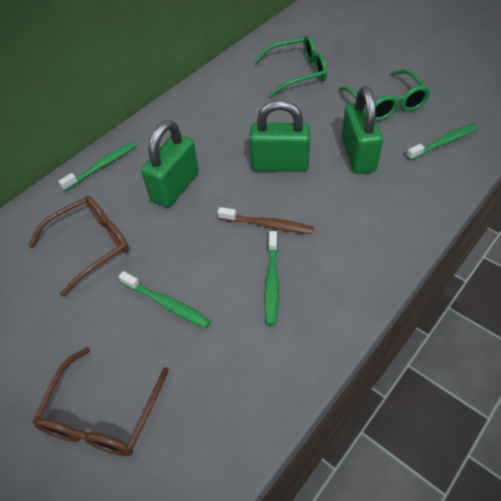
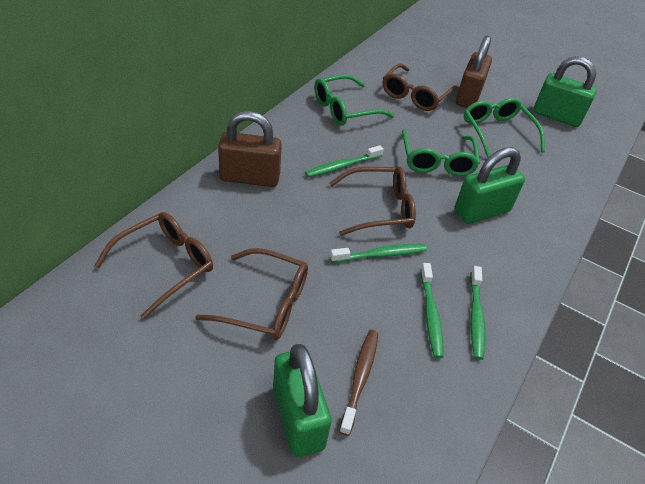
brown glasses: 2 -> 4
brown padlock: 0 -> 2
green glasses: 2 -> 3

